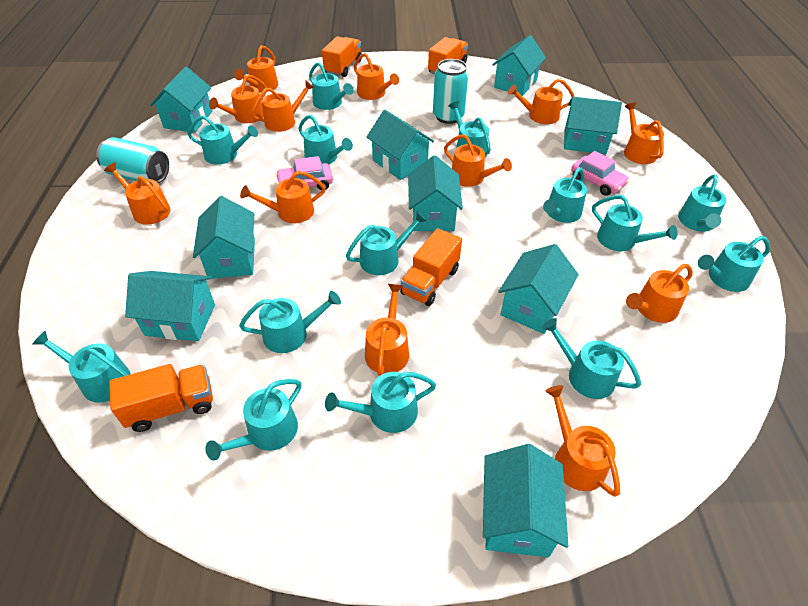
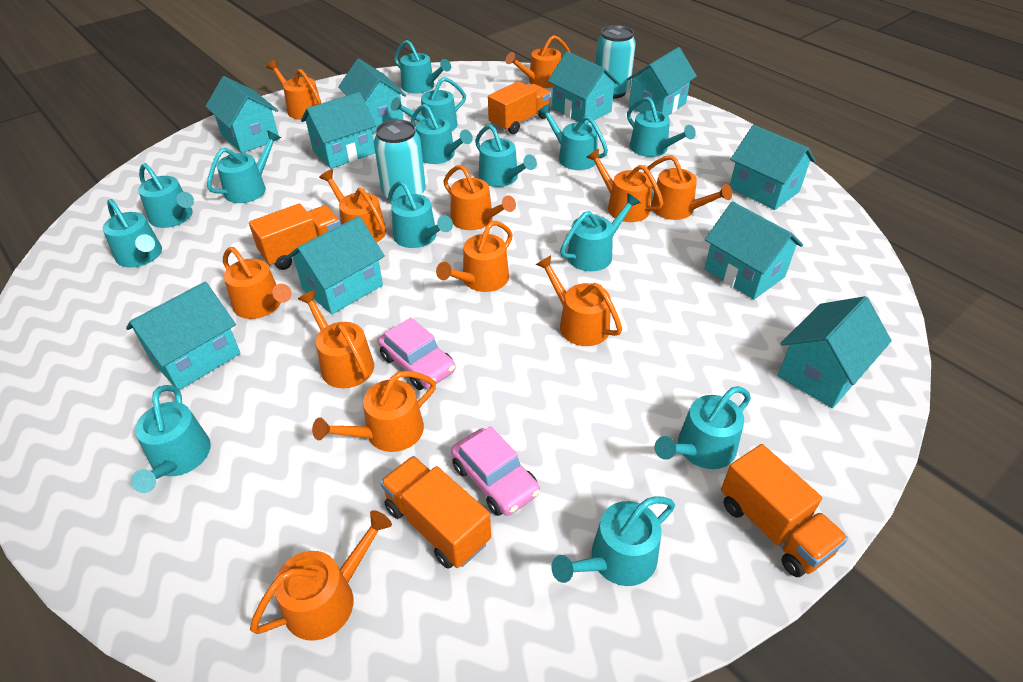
turquoise house: 9 -> 10

